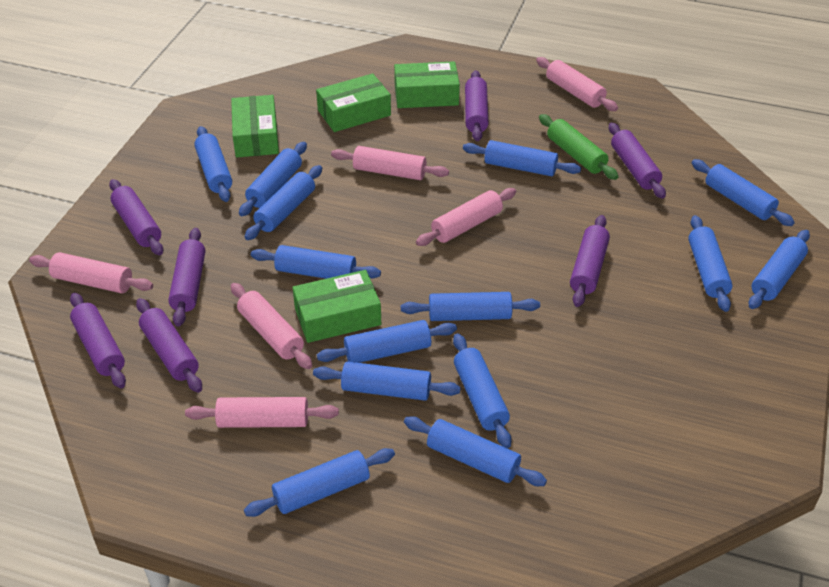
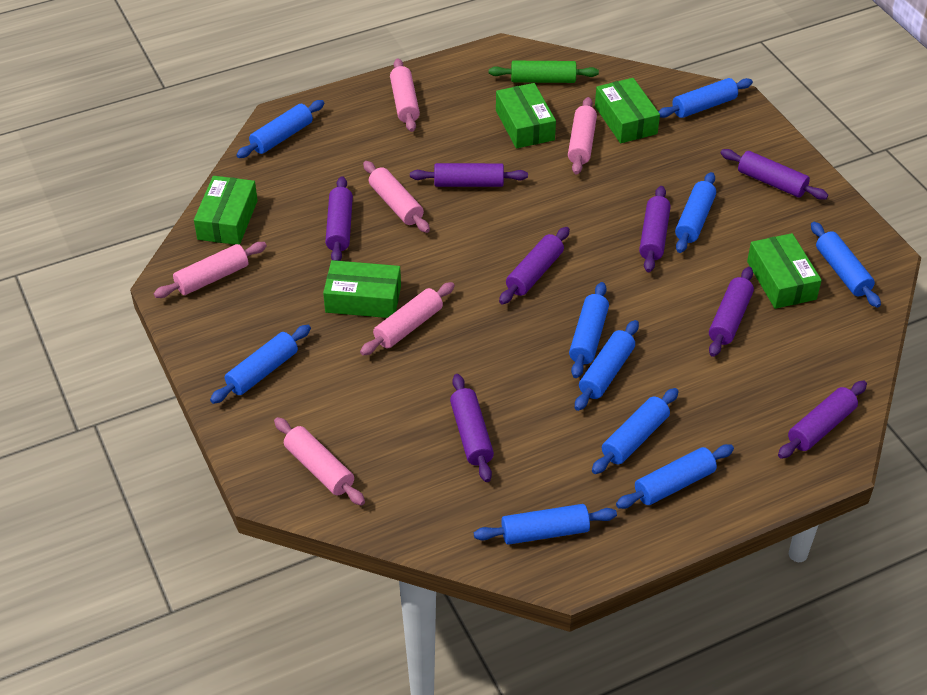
blue rolling pin: 14 -> 10
green box: 4 -> 5
purple rolling pin: 7 -> 8

